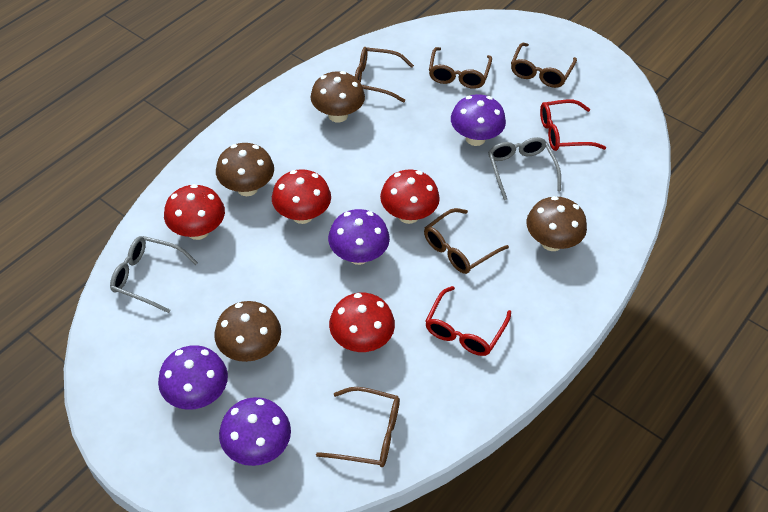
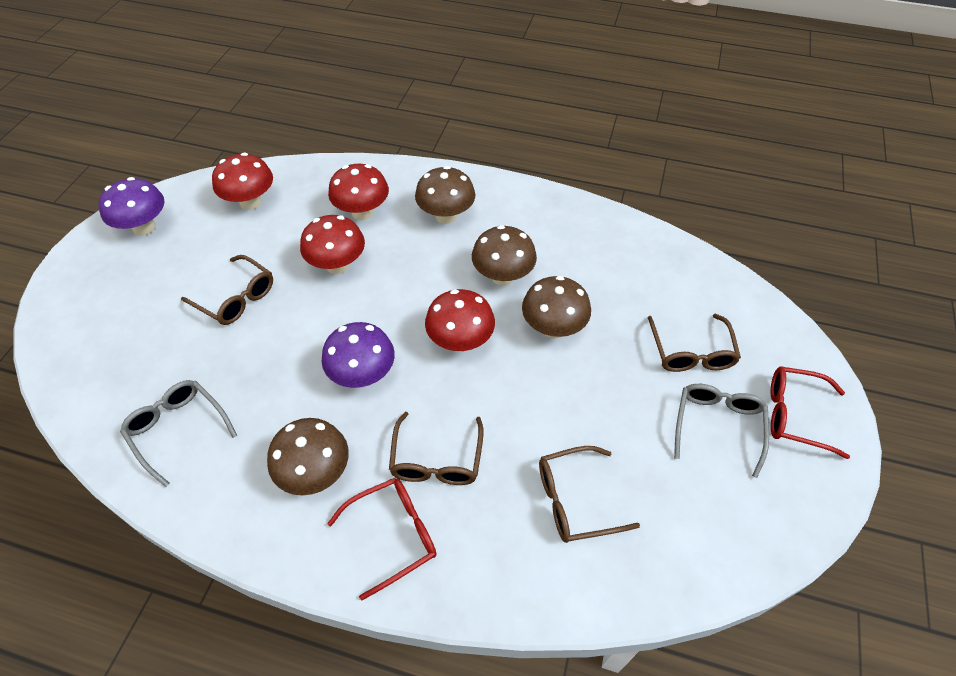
brown glasses: 5 -> 4
purple mushroom: 4 -> 2

